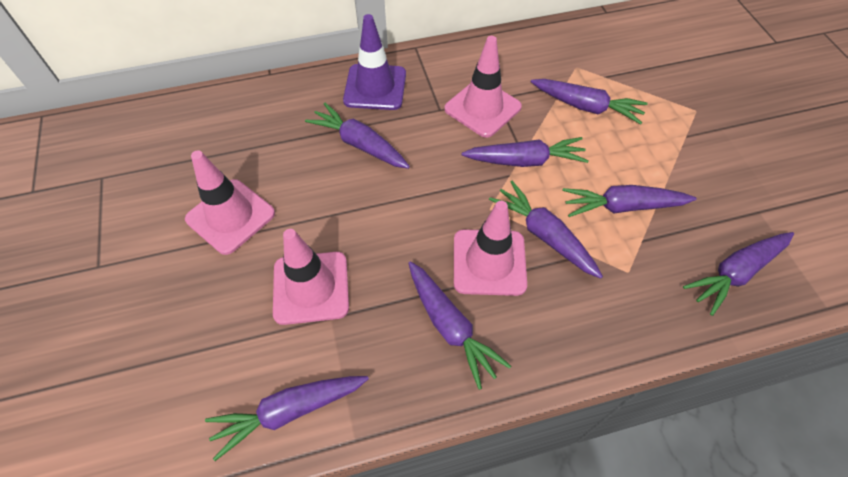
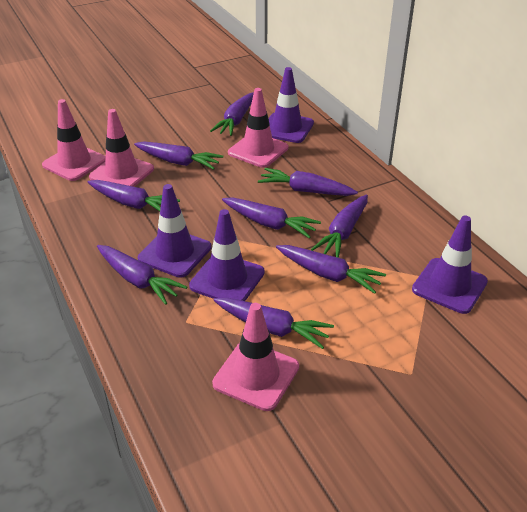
purple carrot: 8 -> 9
purple traffic cone: 1 -> 4

